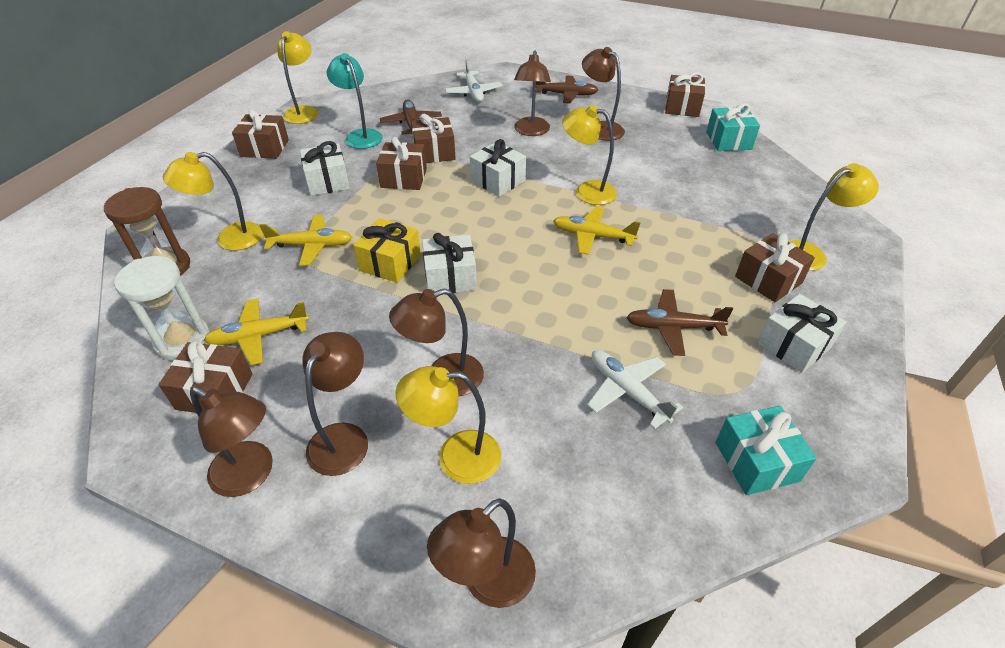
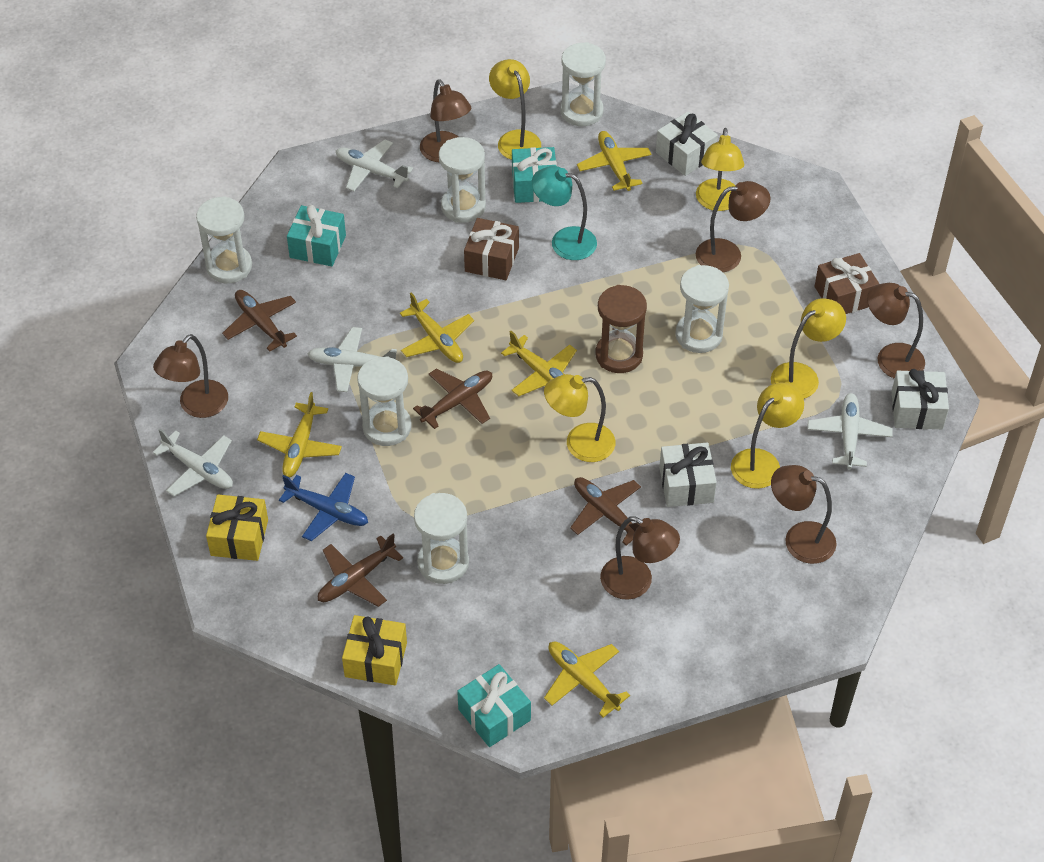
blue plane: 0 -> 1
brown gift: 6 -> 2
brown plane: 3 -> 4
turquoise gift: 2 -> 3
white gift: 4 -> 3
white hourglass: 1 -> 6
white plane: 2 -> 4
yellow gift: 1 -> 2
yellow plane: 3 -> 5

